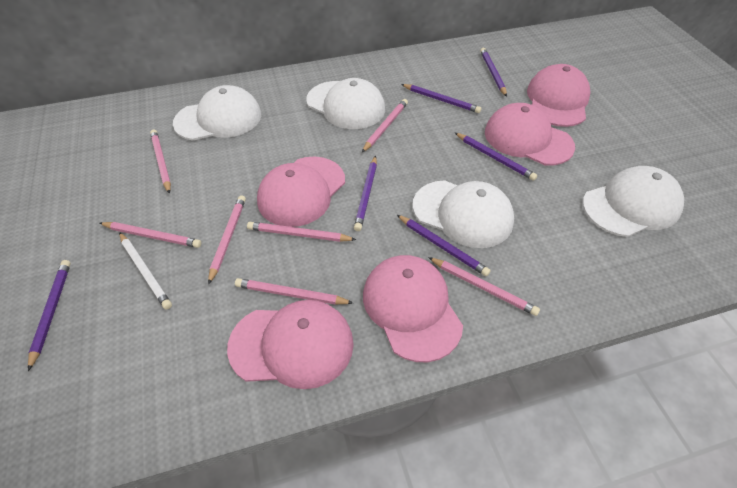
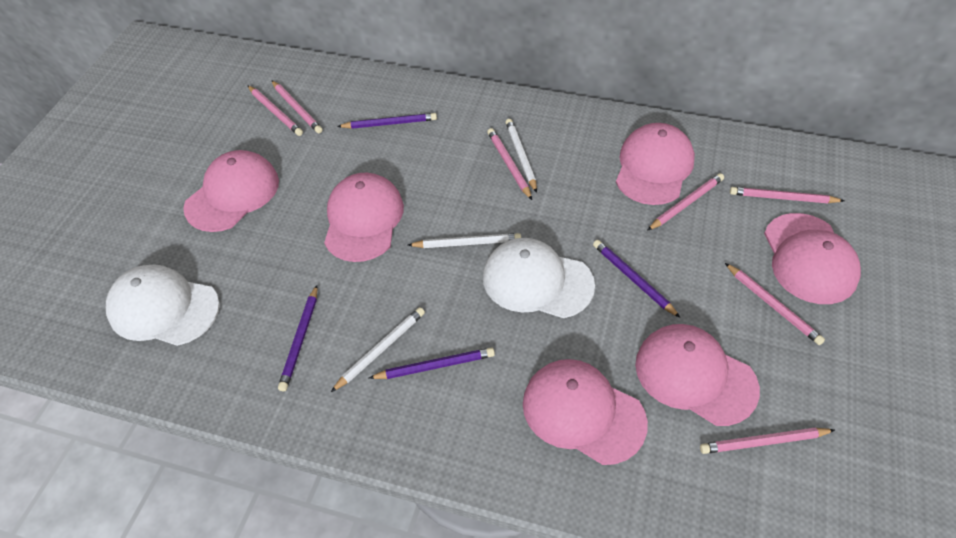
pink cap: 5 -> 6
purple pencil: 6 -> 4
white cap: 4 -> 2
white pencil: 1 -> 3

